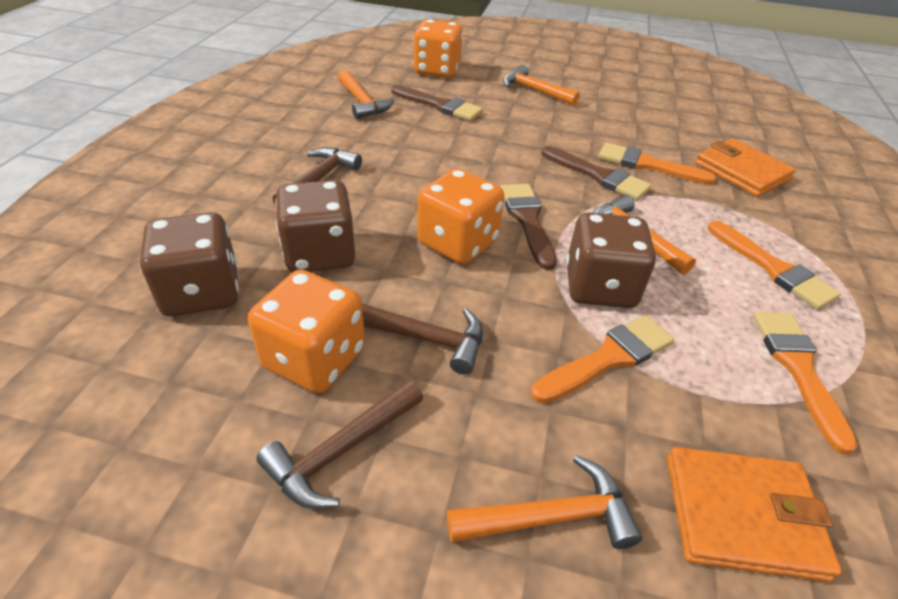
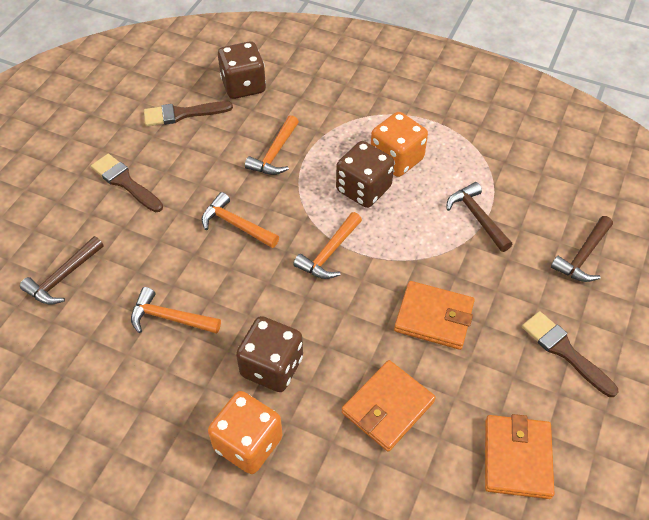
orange brush: 4 -> 0
orange dice: 3 -> 2
orange wallet: 2 -> 3

